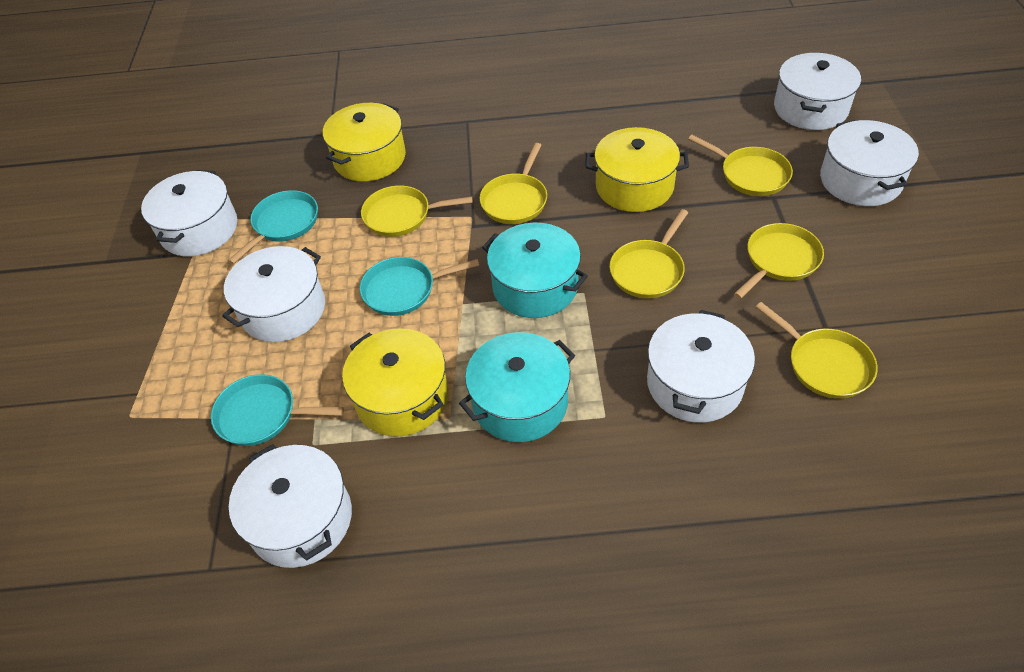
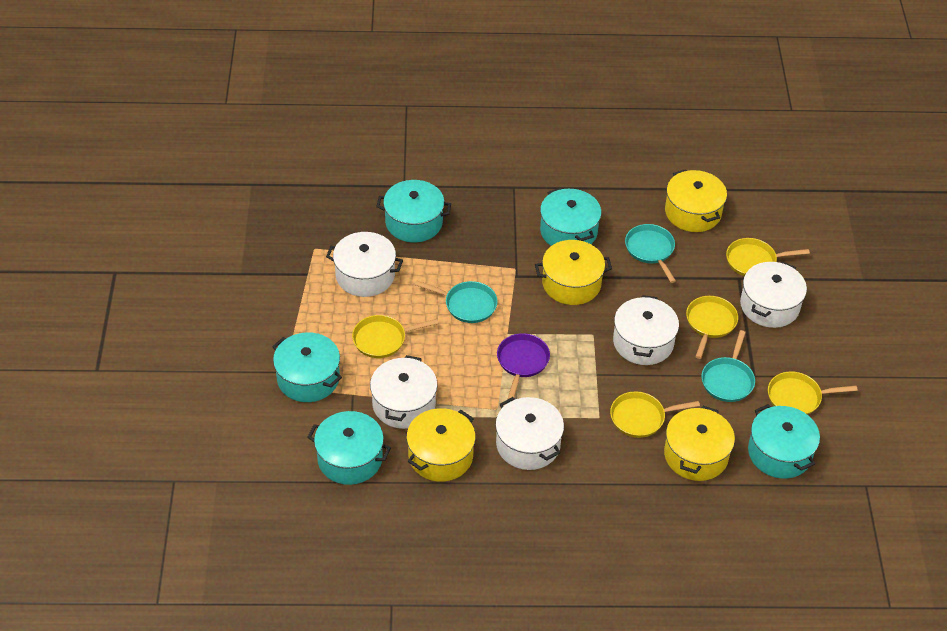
purple pan: 0 -> 1
turquoise pot: 2 -> 5
white pot: 6 -> 5
yellow pan: 6 -> 5
yellow pot: 3 -> 4

